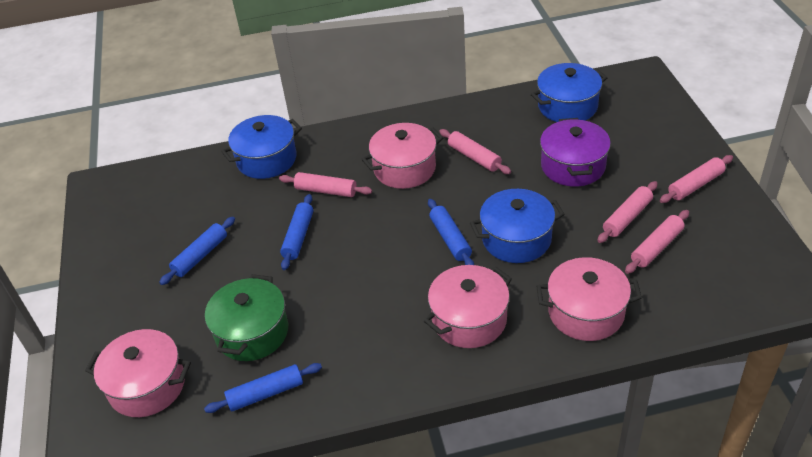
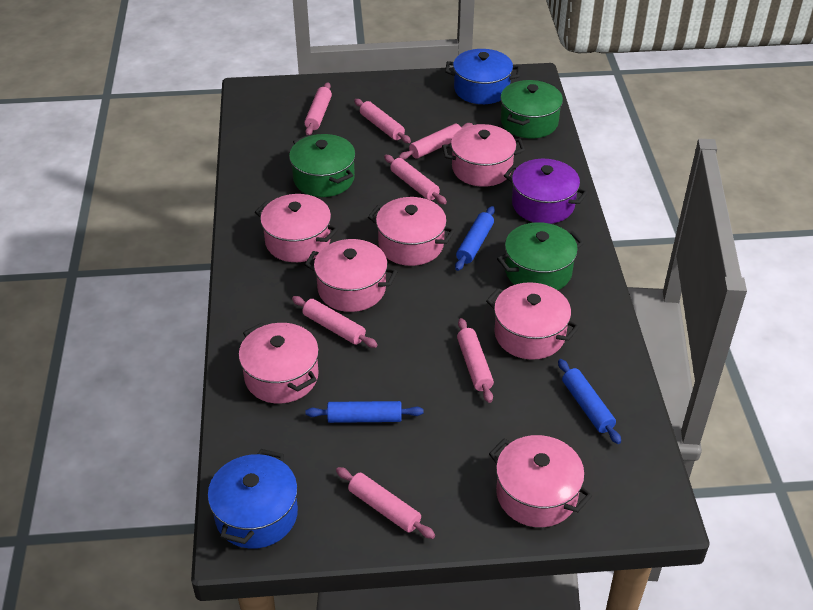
blue pot: 3 -> 2
blue rolling pin: 4 -> 3
green pot: 1 -> 3
pink pot: 4 -> 7
pink rolling pin: 5 -> 7

